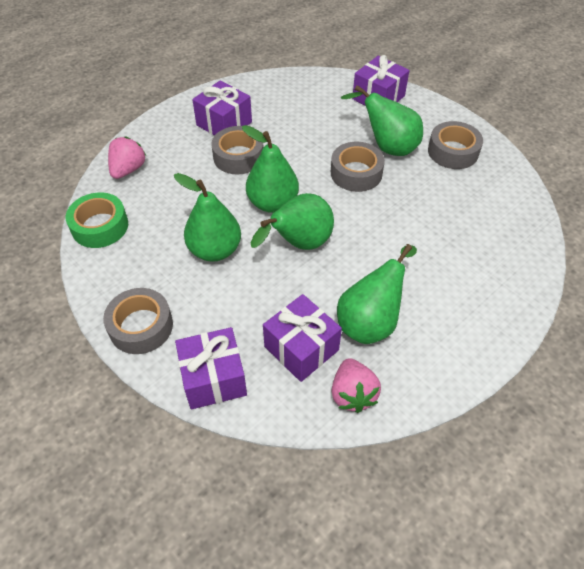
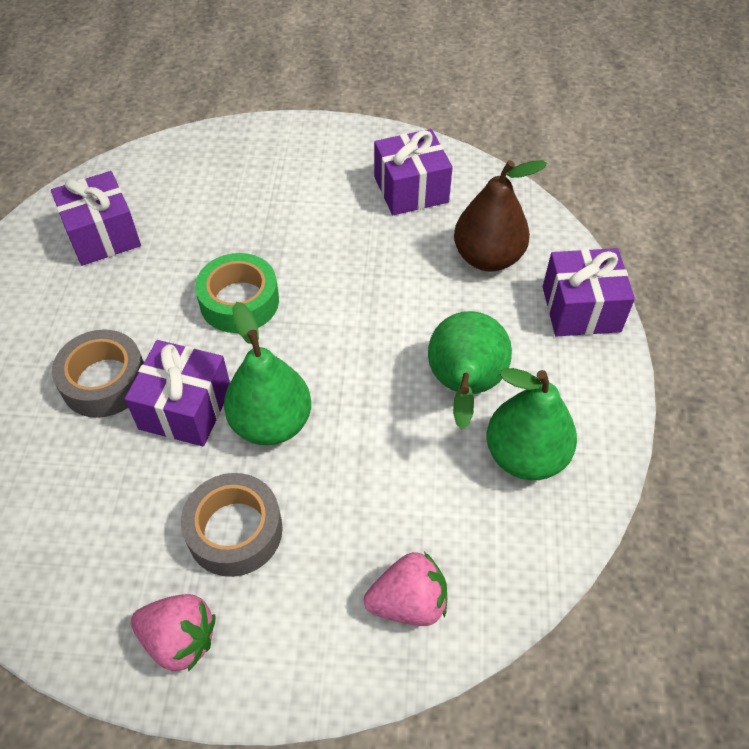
brown pear: 0 -> 1
green pear: 5 -> 3
grey tape: 4 -> 2

